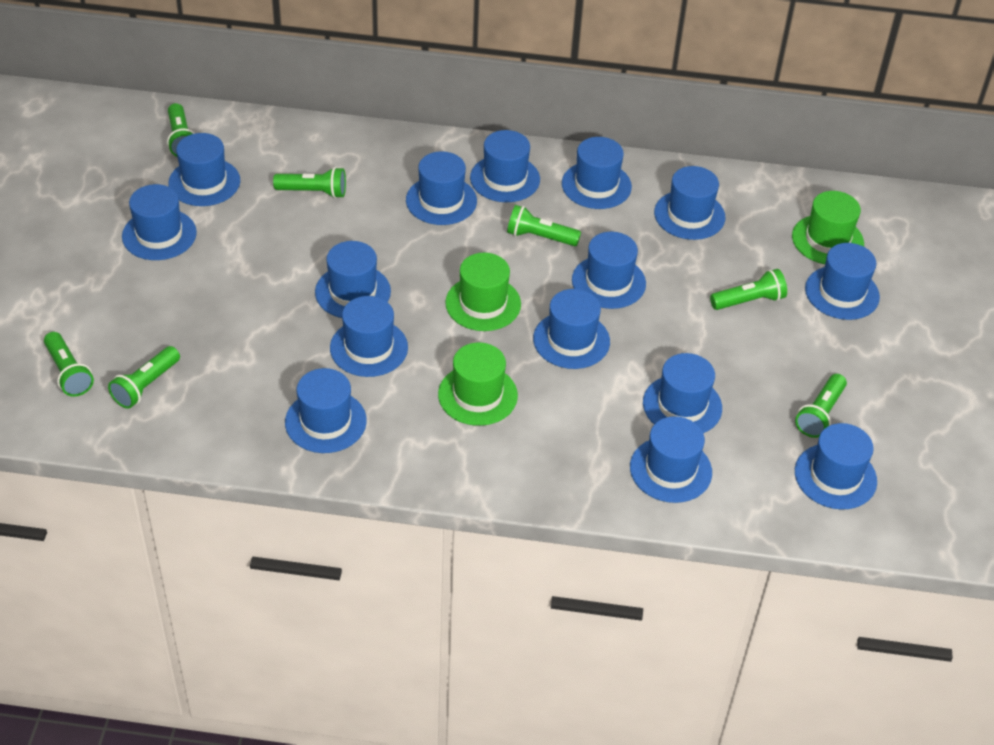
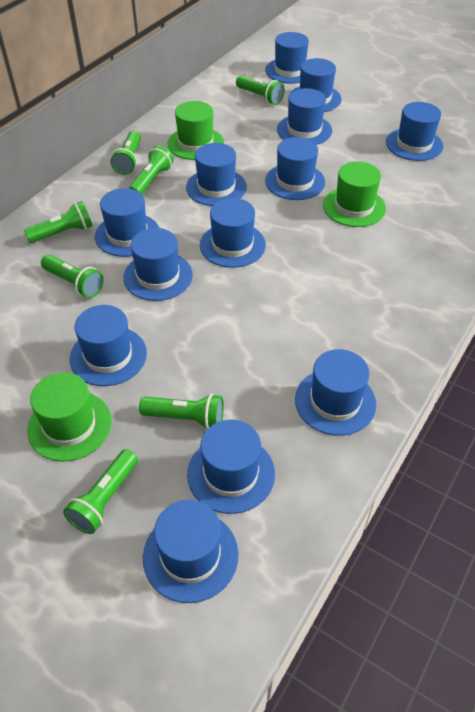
blue hat: 15 -> 13

